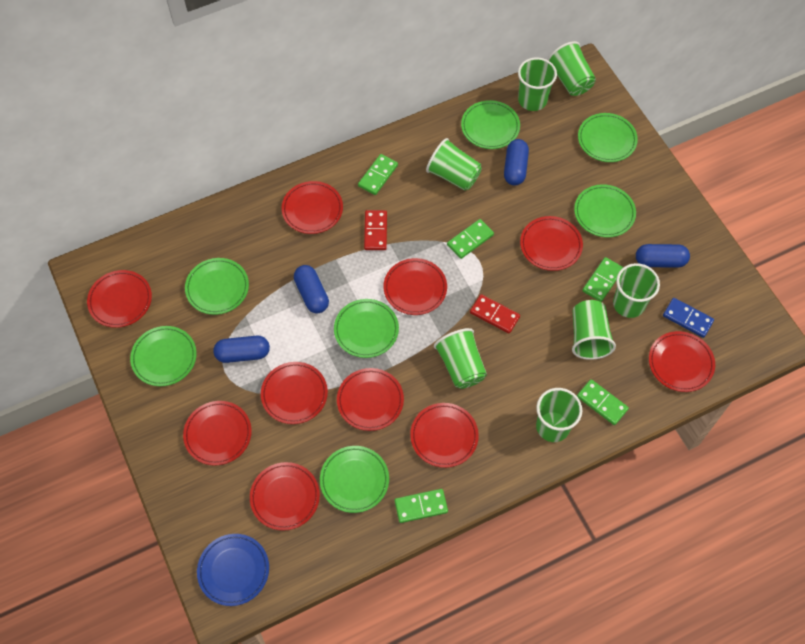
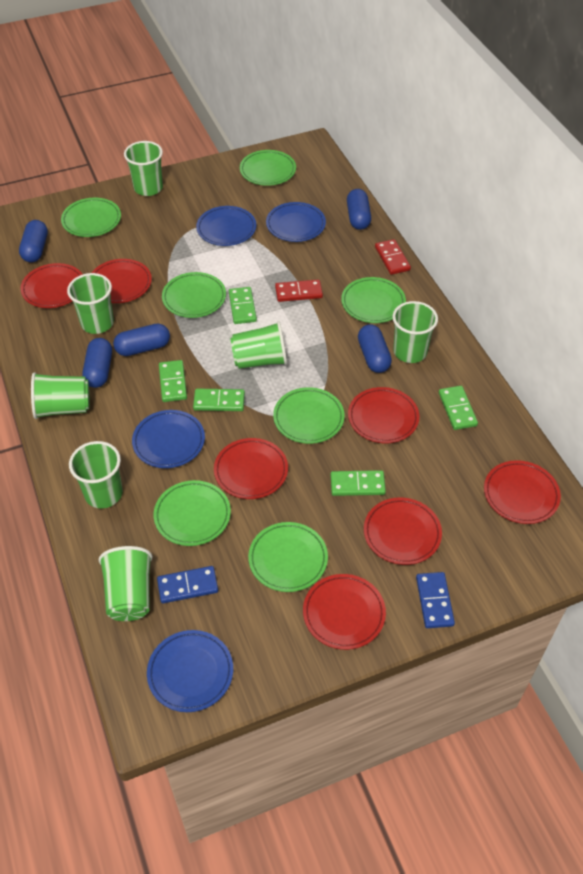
blue capsule: 4 -> 5
blue domino: 1 -> 2
blue plate: 1 -> 4
red plate: 10 -> 7

